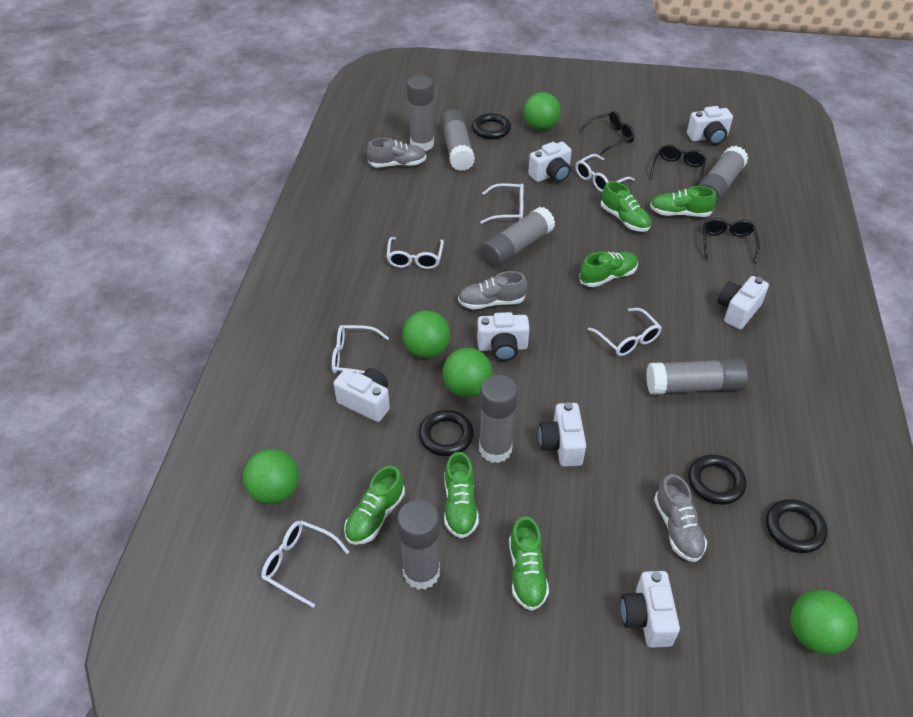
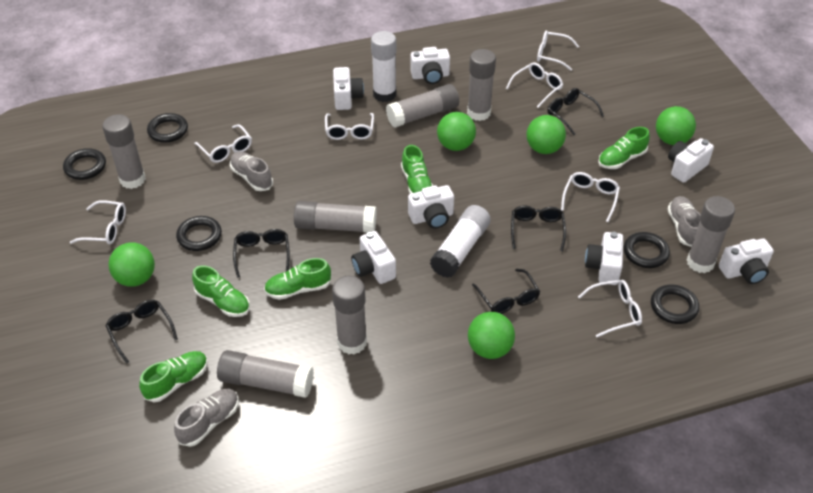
black glasses: 3 -> 5
black ring: 4 -> 5
green shoe: 6 -> 5
white glasses: 6 -> 7
white glue stick: 0 -> 2

